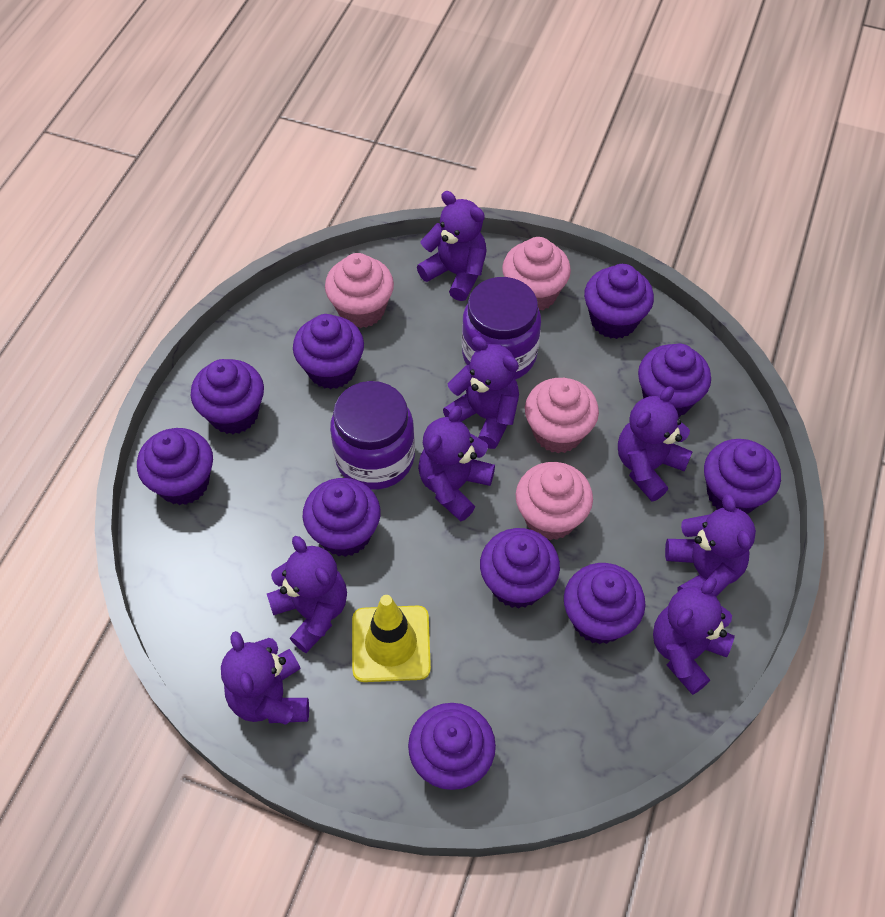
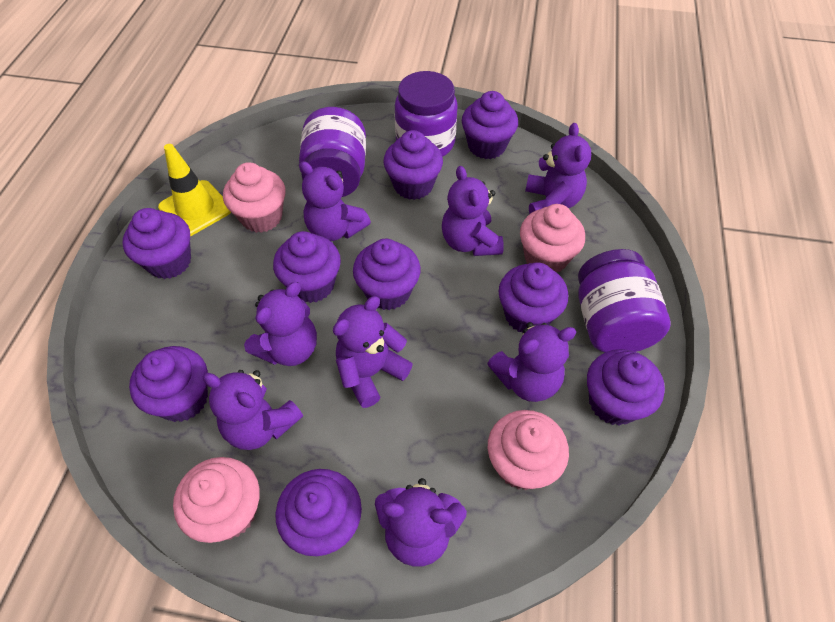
purple cupcake: 10 -> 9
purple jar: 2 -> 3

